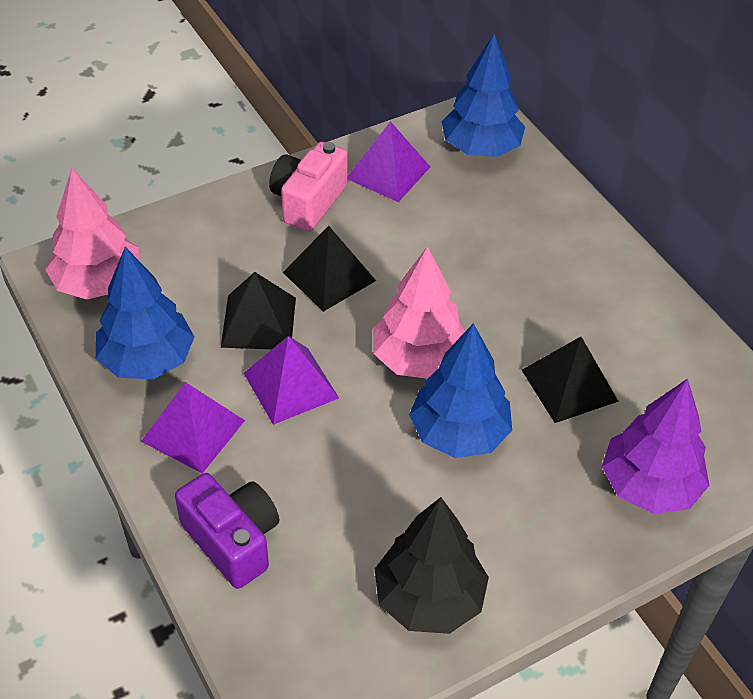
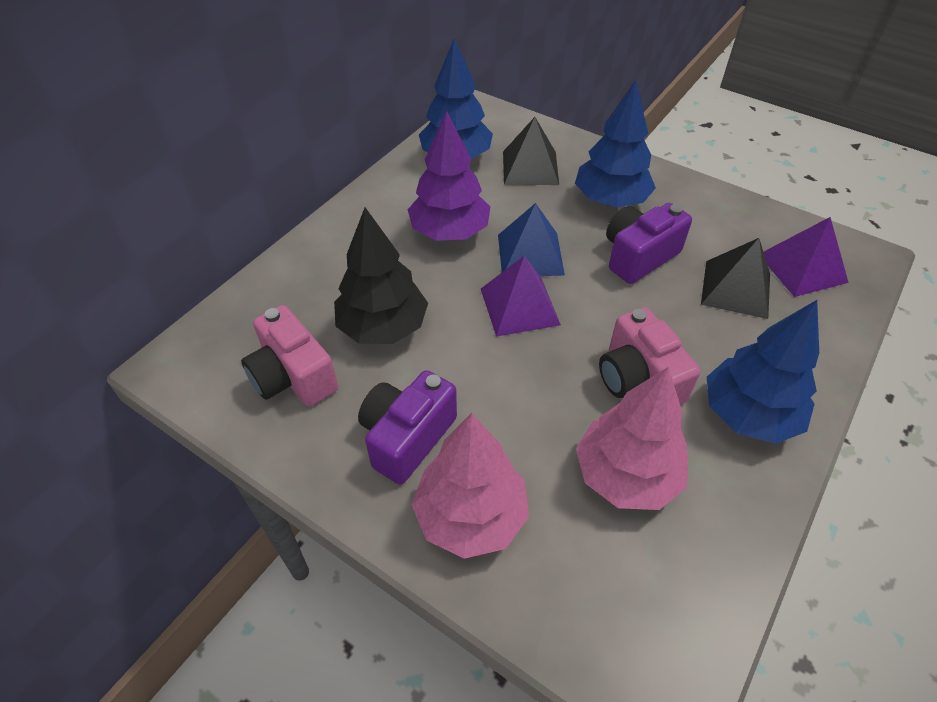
black pyramid: 3 -> 2
blue pyramid: 0 -> 1
pink camera: 1 -> 2
purple camera: 1 -> 2
purple pyramid: 3 -> 2

